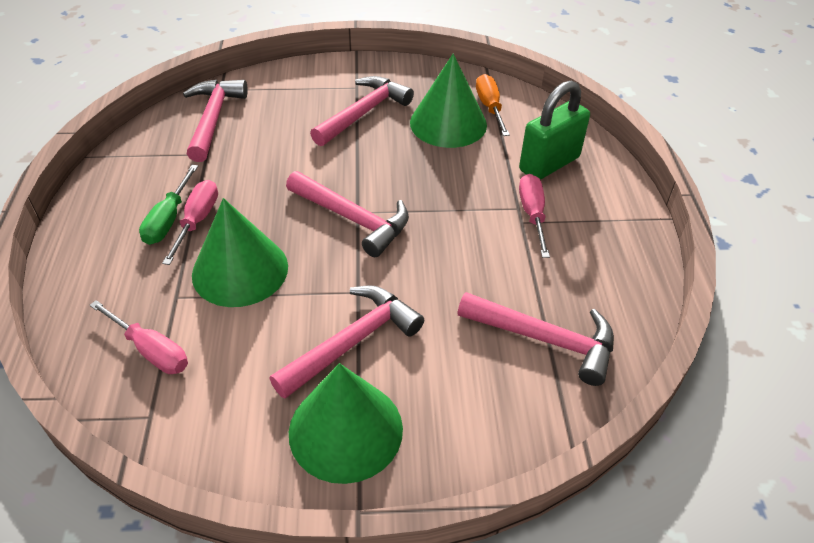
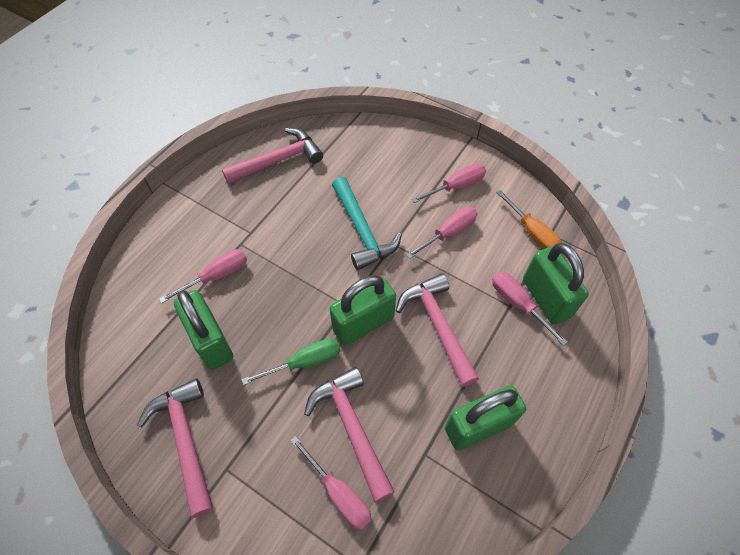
green cone: 3 -> 0
green padlock: 1 -> 4
pink hammer: 5 -> 4
pink screwdriver: 3 -> 5
turquoise hammer: 0 -> 1

